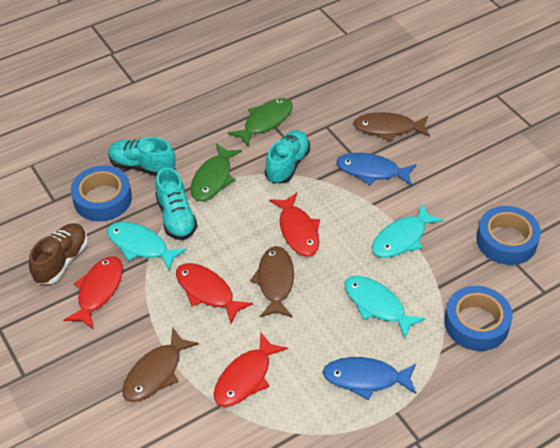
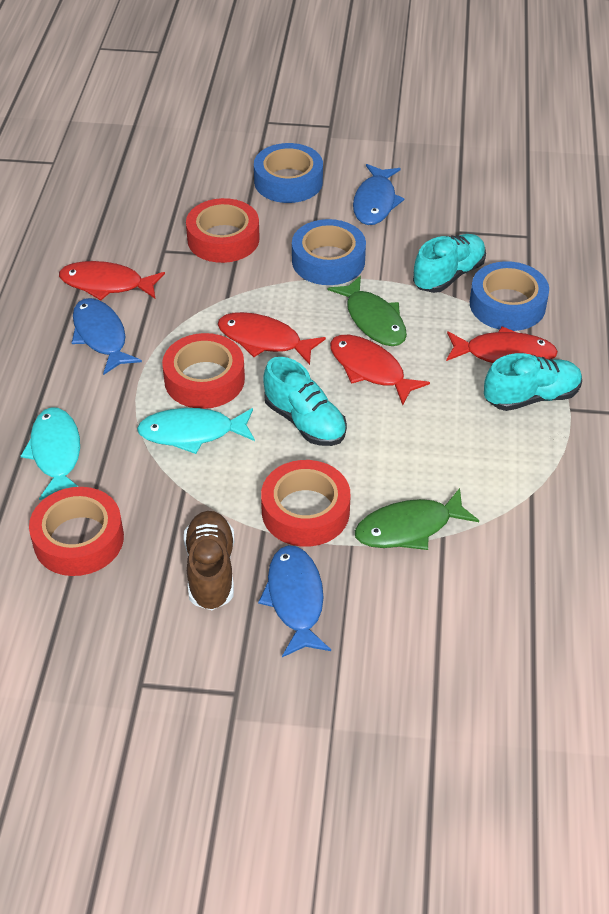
blue fish: 2 -> 3
brown fish: 3 -> 0
red tape: 0 -> 4
turquoise fish: 3 -> 2

